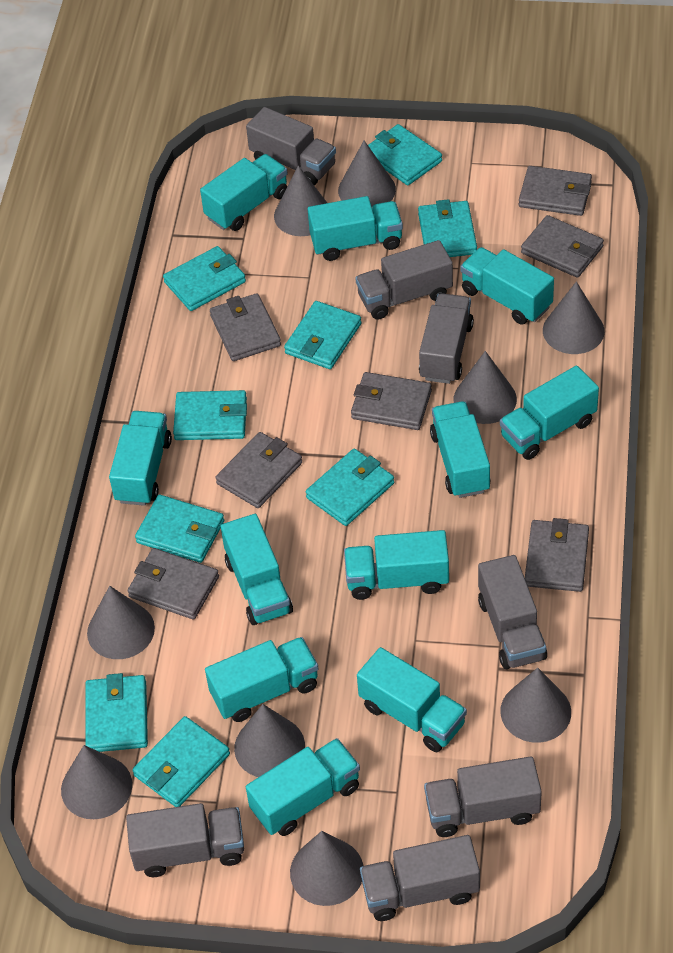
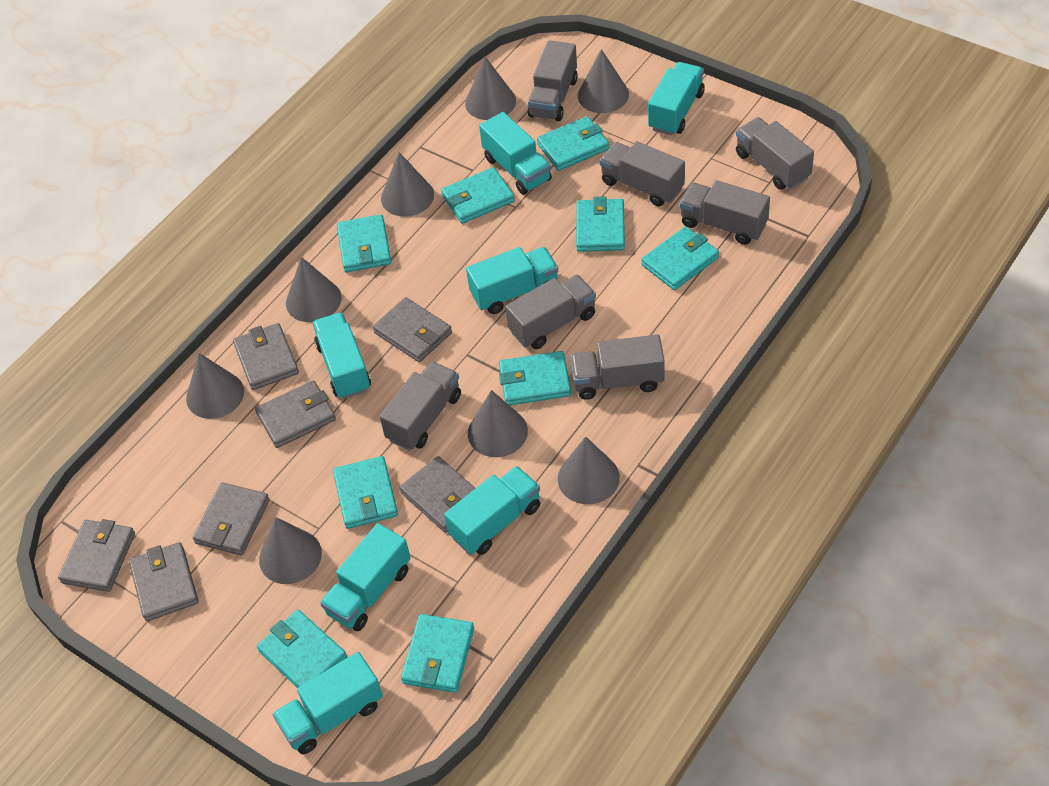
grey cone: 9 -> 8
turquoise truck: 11 -> 7

